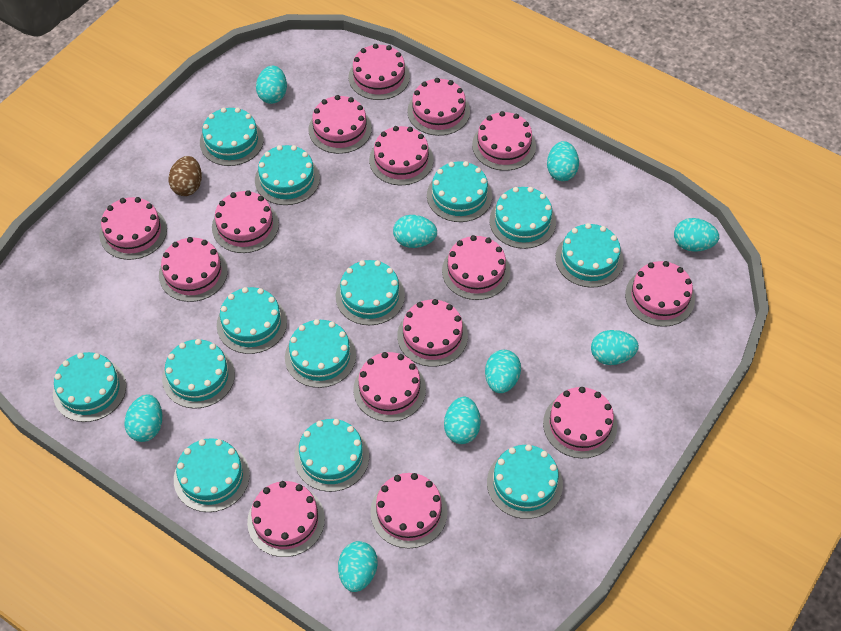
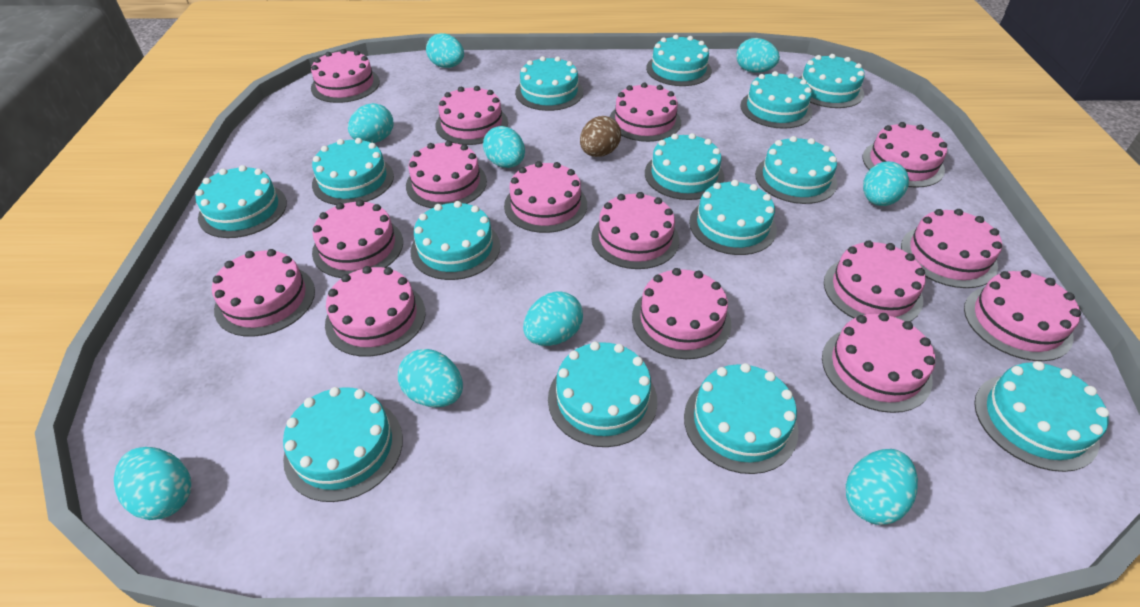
turquoise cake: 13 -> 14

